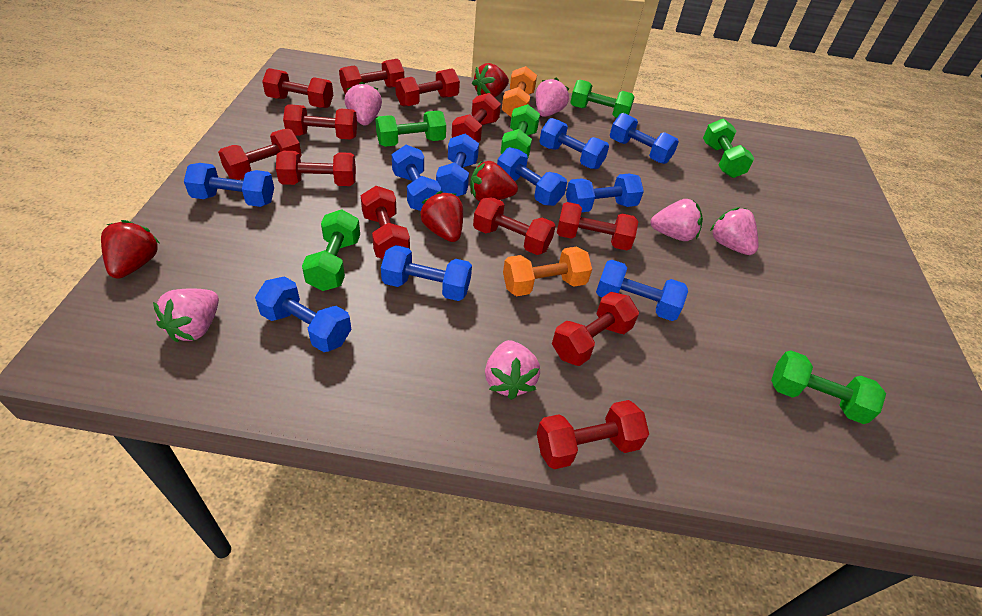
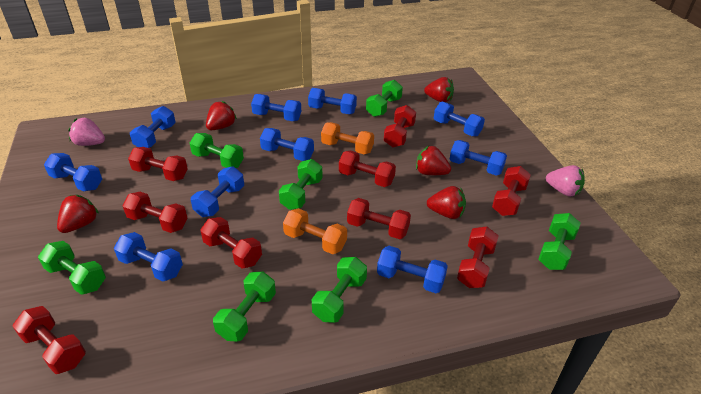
green dumbbell: 6 -> 7
pink strawberry: 6 -> 2
red dumbbell: 12 -> 9
red strawberry: 4 -> 5

